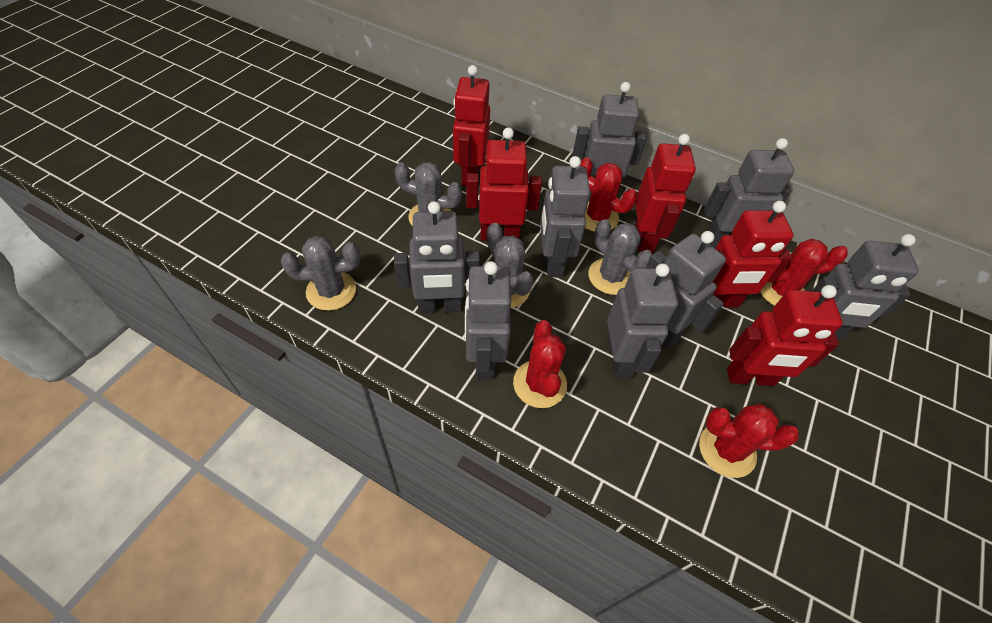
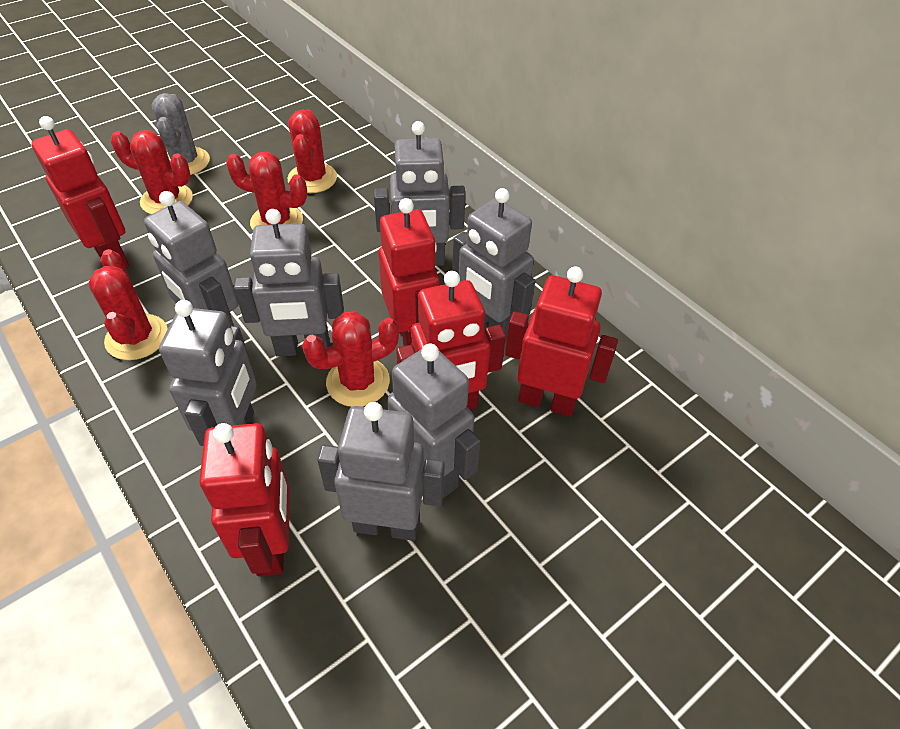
grey cactus: 4 -> 1
grey robot: 8 -> 7
red cactus: 4 -> 5

